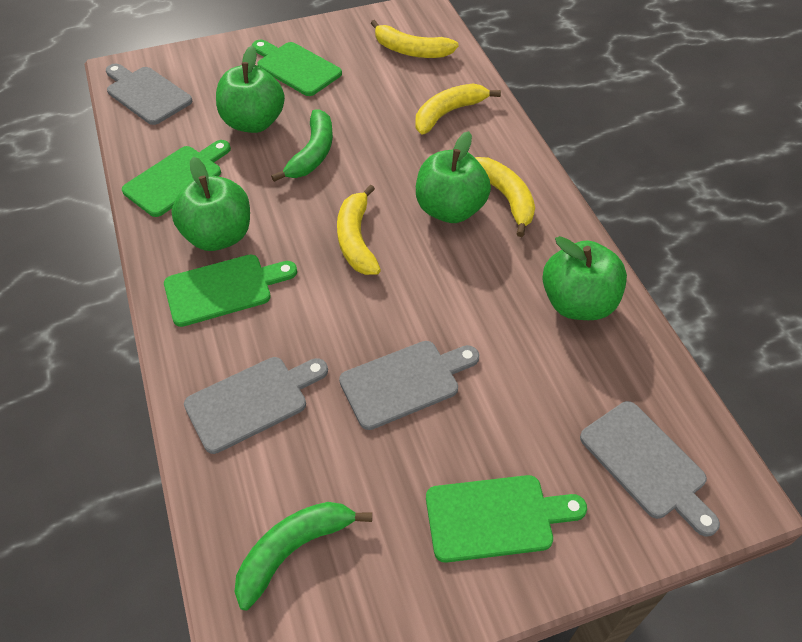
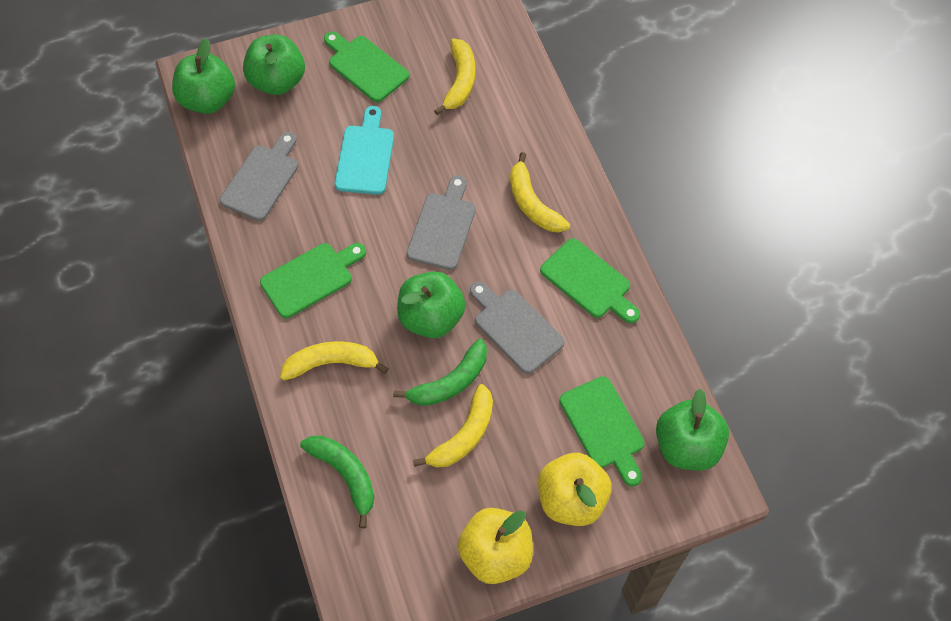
grey cutting board: 4 -> 3
turquoise cutting board: 0 -> 1
yellow apple: 0 -> 2

